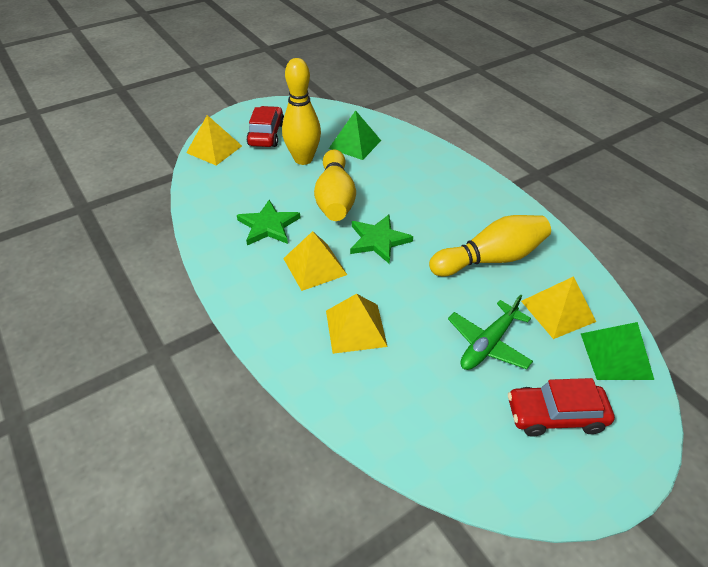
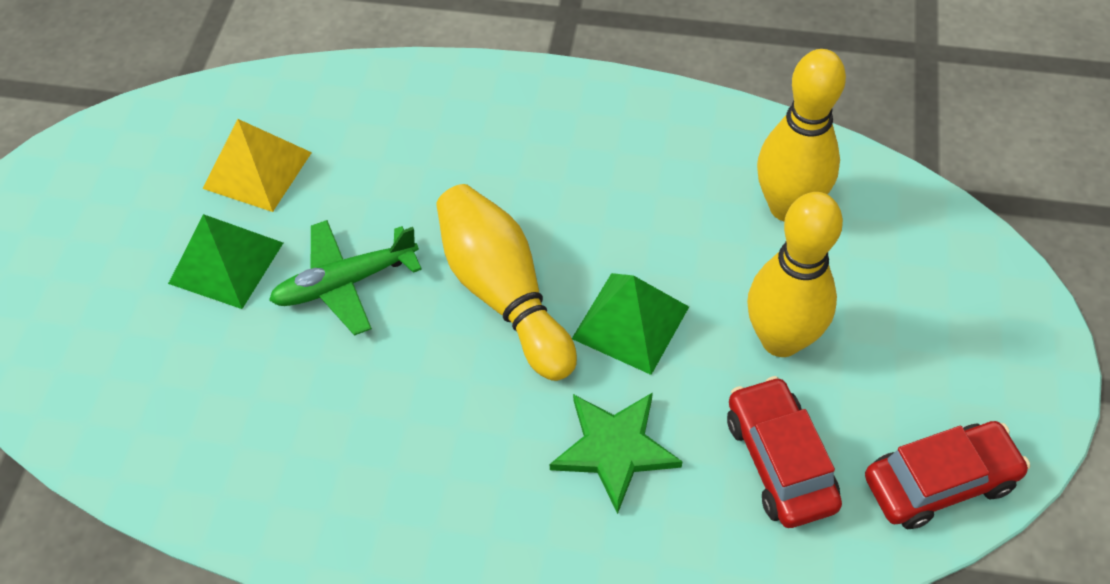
green star: 2 -> 1
yellow pyramid: 4 -> 1

